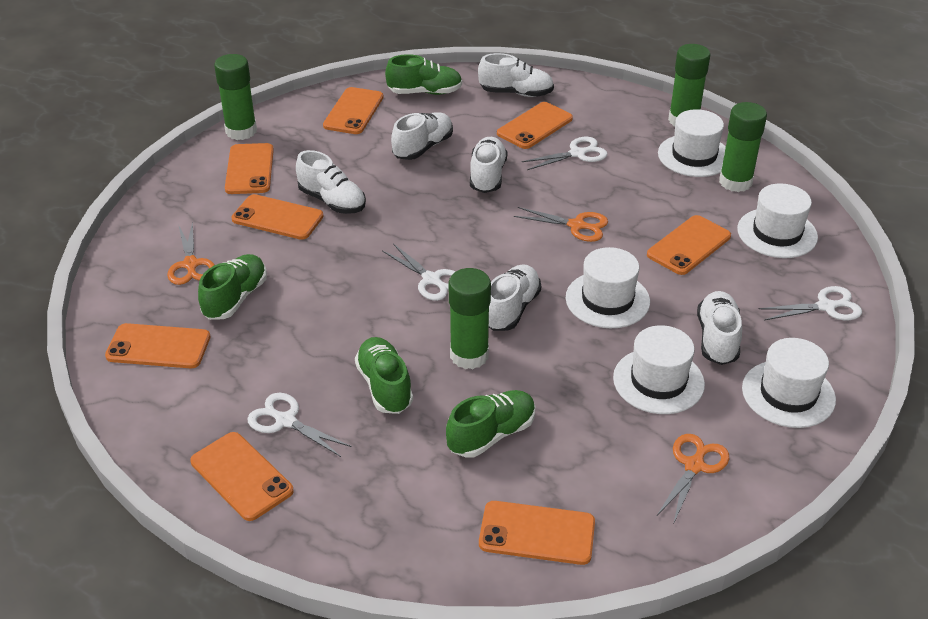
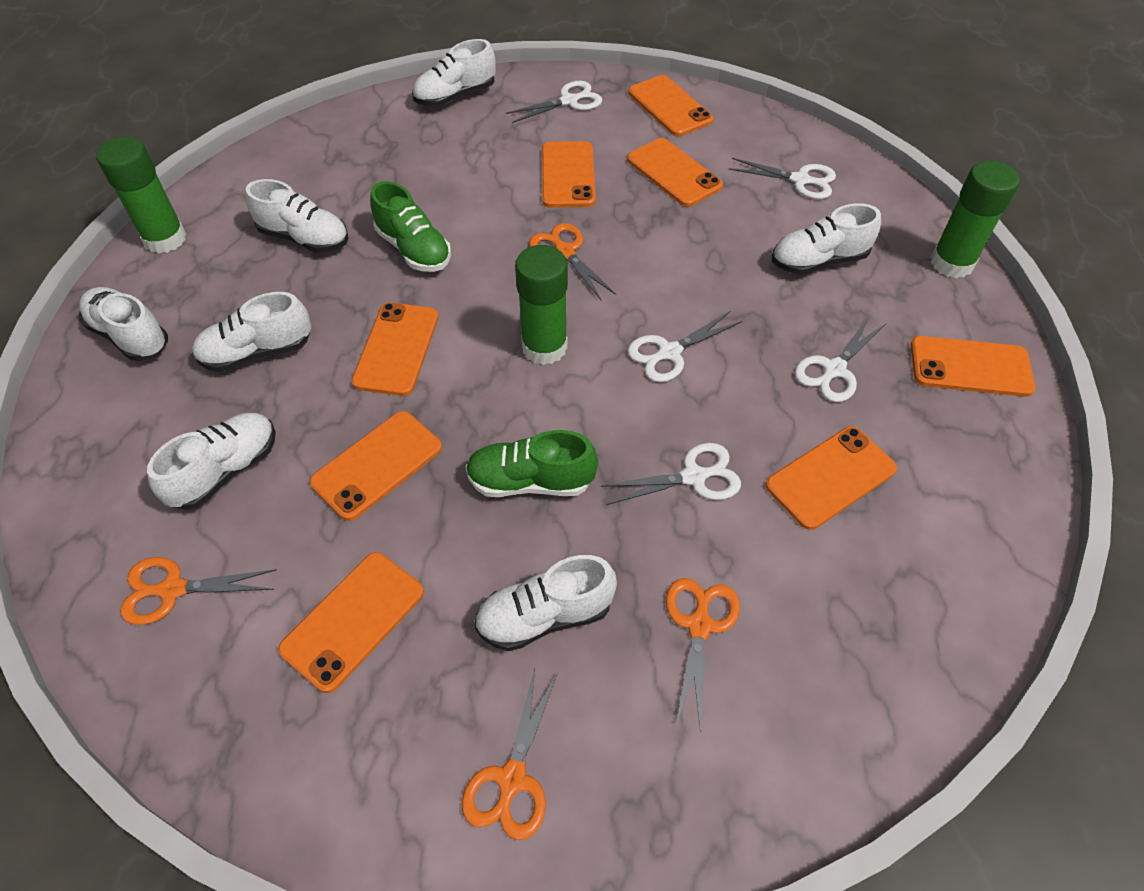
green glue stick: 4 -> 3
green shoe: 4 -> 2
orange scissors: 3 -> 4
white hat: 5 -> 0
white scissors: 4 -> 5
white shoe: 6 -> 7

